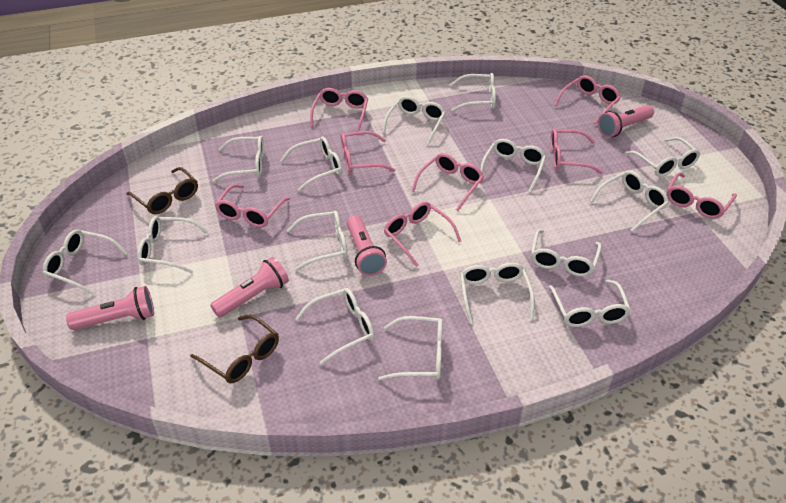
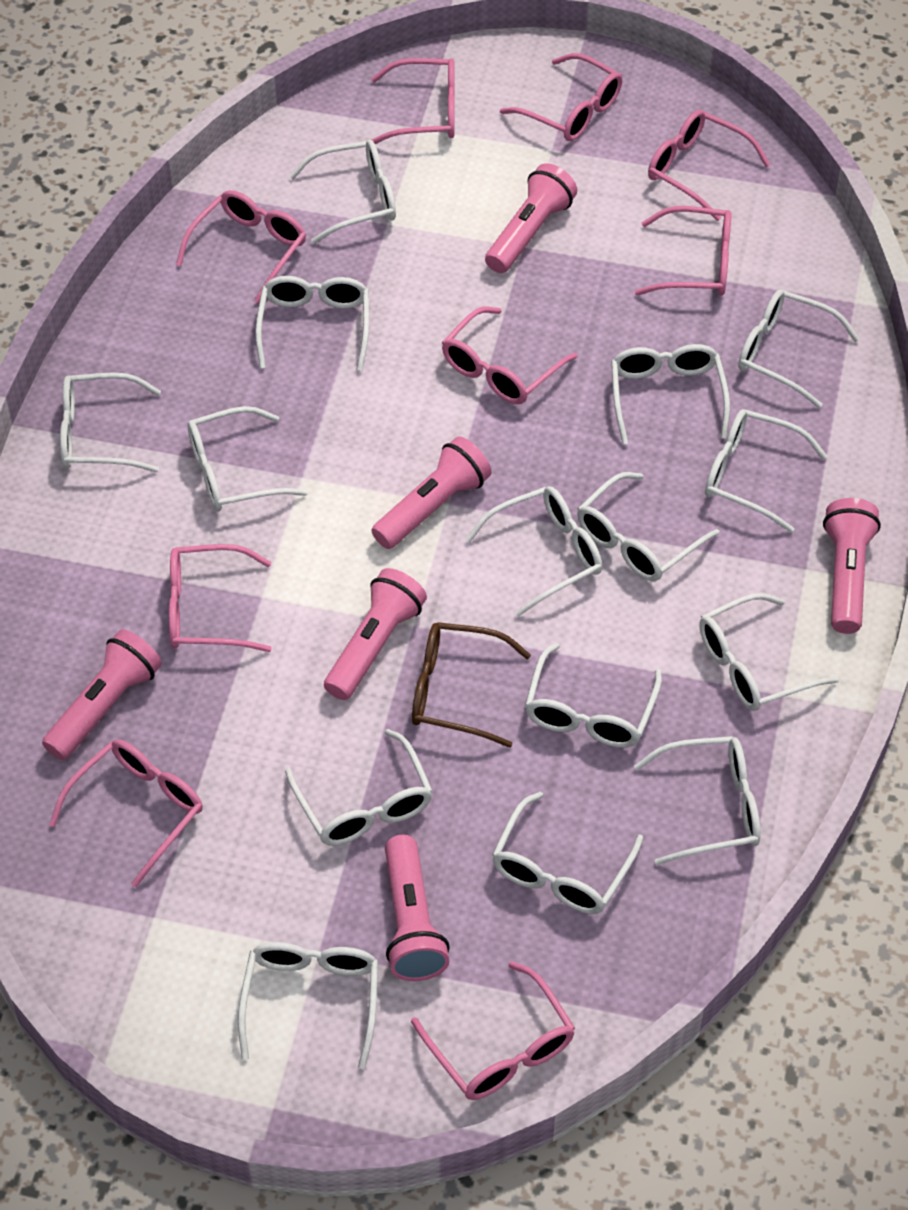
brown glasses: 2 -> 1
pink flashlight: 4 -> 6
pink glasses: 8 -> 9

